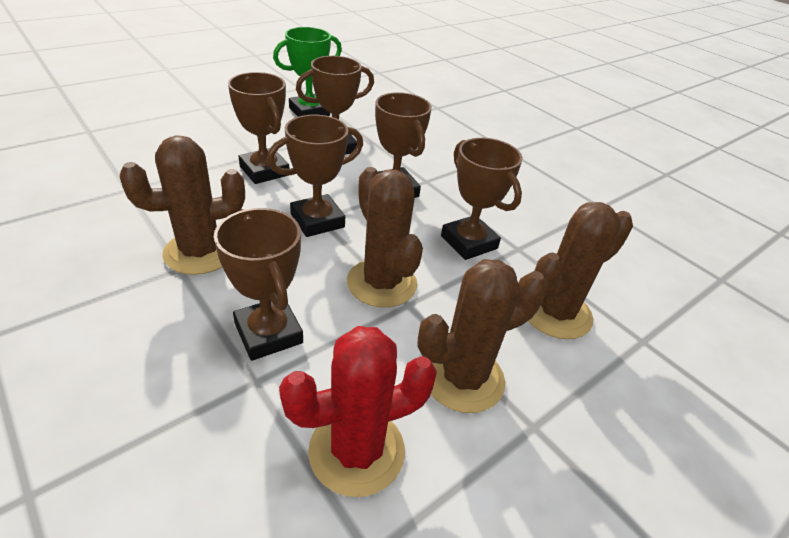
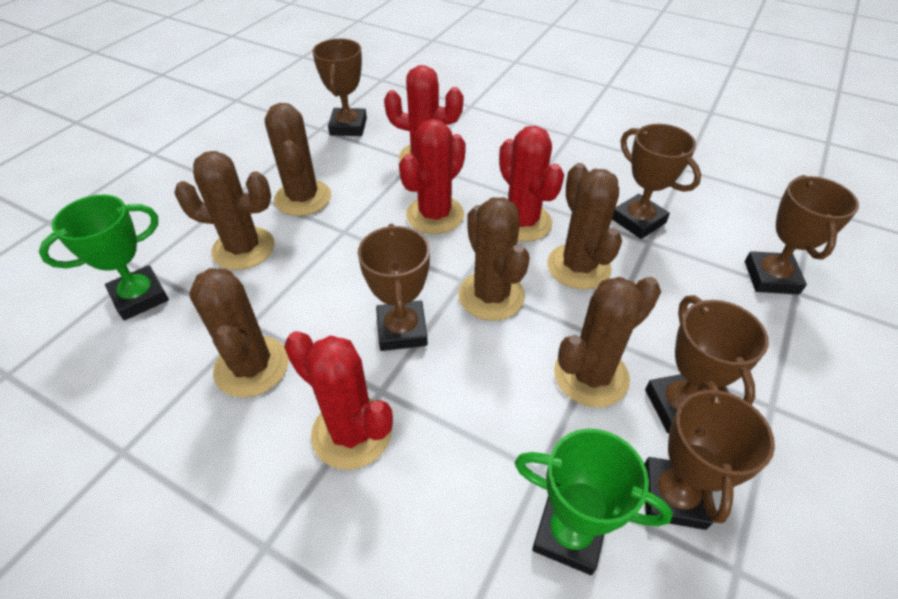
brown cactus: 4 -> 6
green trophy: 1 -> 2
red cactus: 1 -> 4

